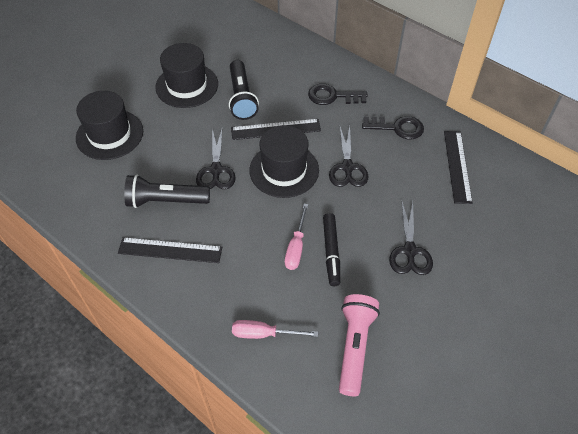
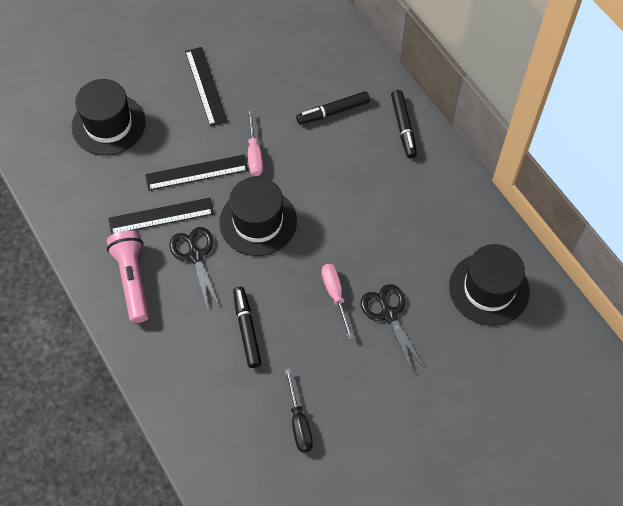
black flashlight: 2 -> 0
black key: 2 -> 0
black marker: 1 -> 3
black scissors: 3 -> 2
black screwdriver: 0 -> 1

